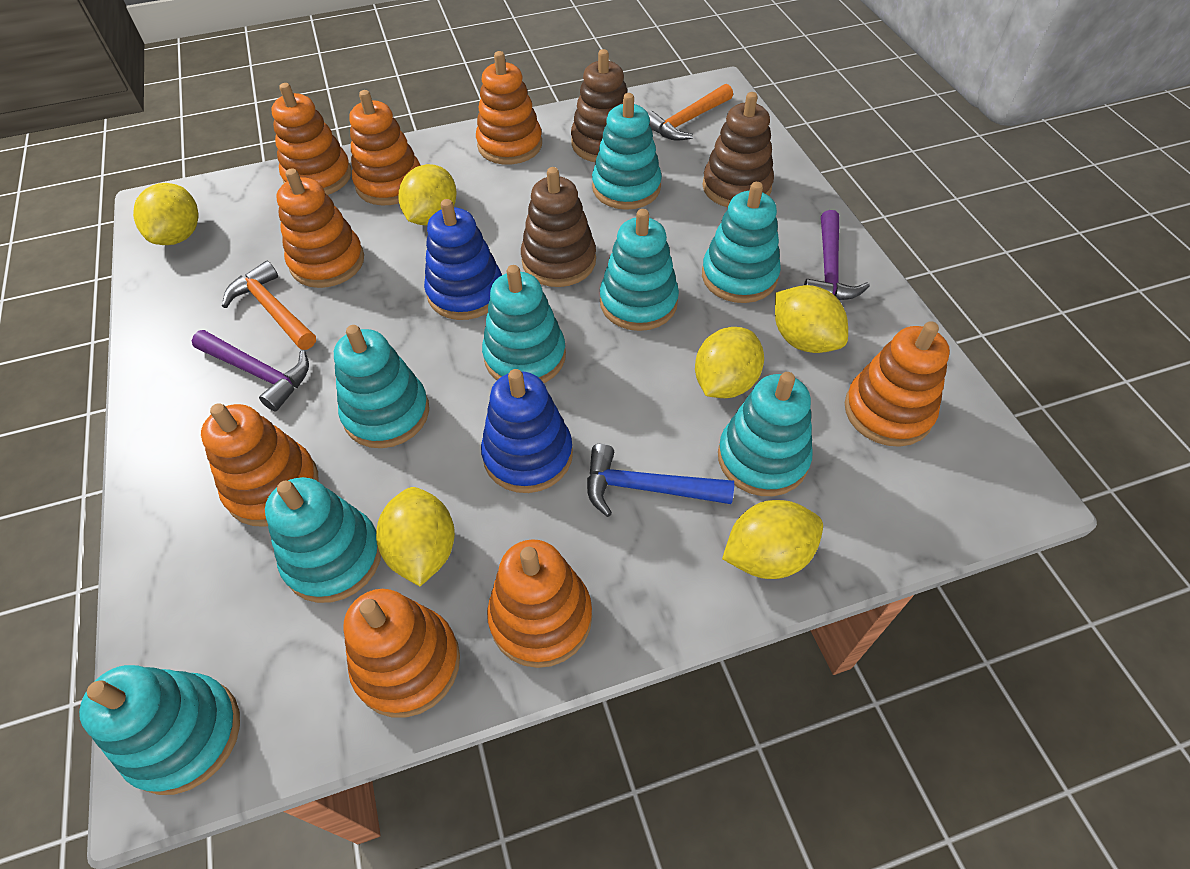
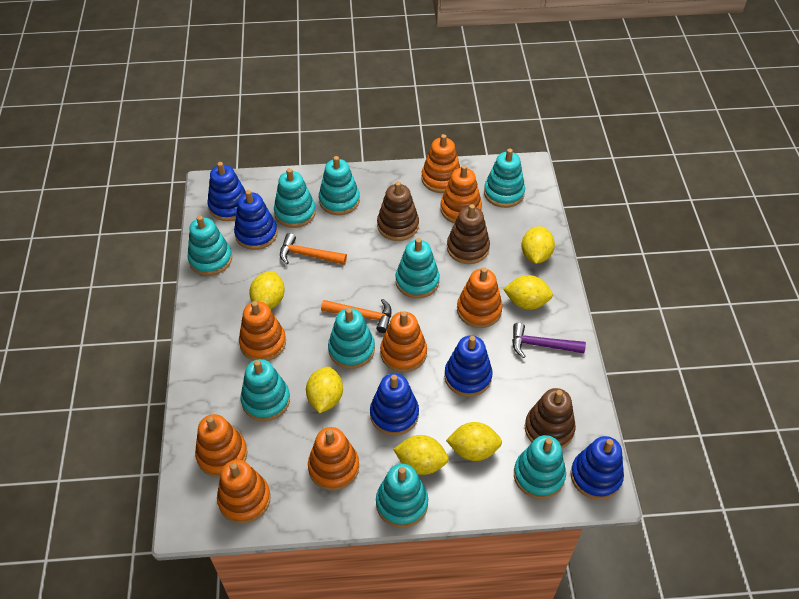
blue hammer: 1 -> 0
blue stacking toy: 2 -> 5
purple hammer: 2 -> 1
turquoise stacking toy: 8 -> 9

